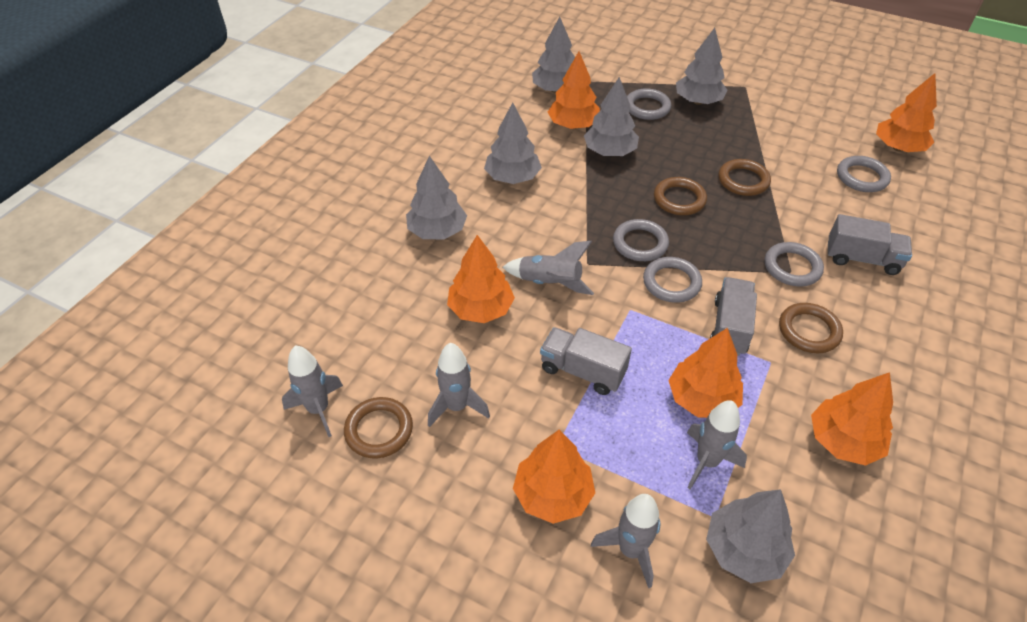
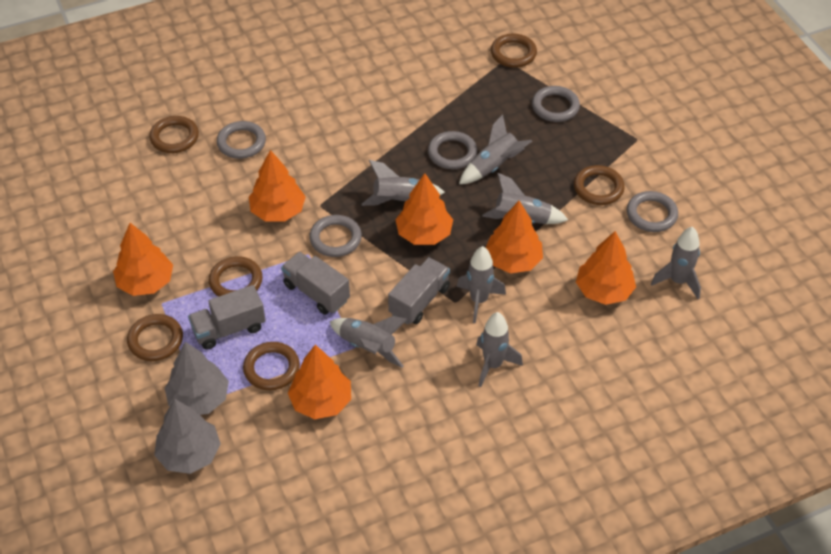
brown ring: 4 -> 6
grey rocket: 5 -> 7
grey tree: 6 -> 2

